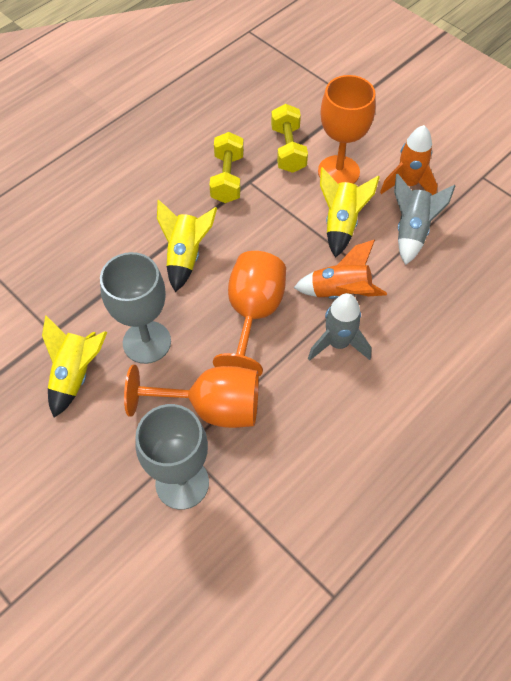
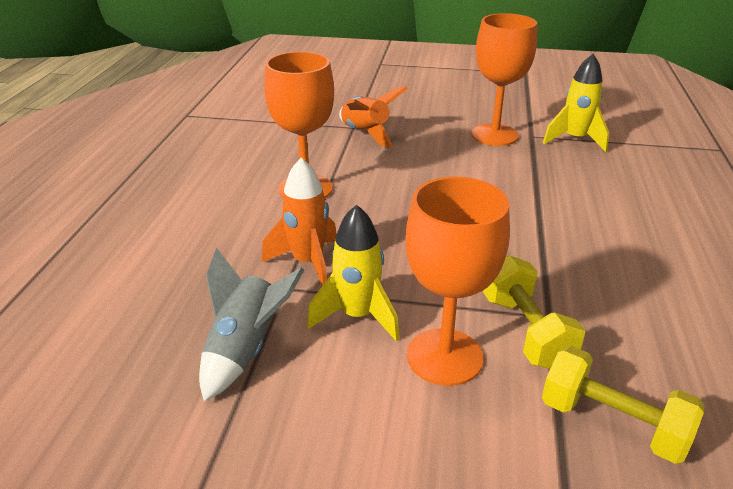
grey goblet: 2 -> 0
grey rocket: 2 -> 1
yellow rocket: 3 -> 2

